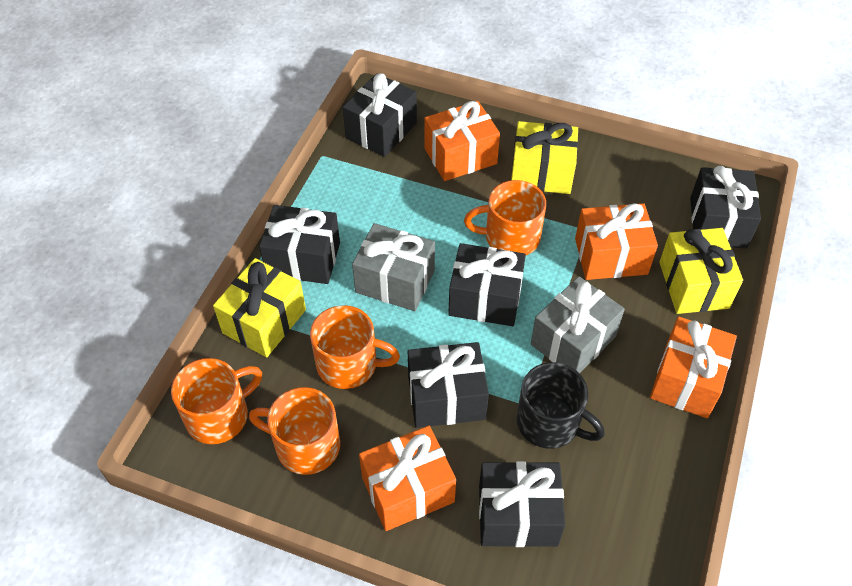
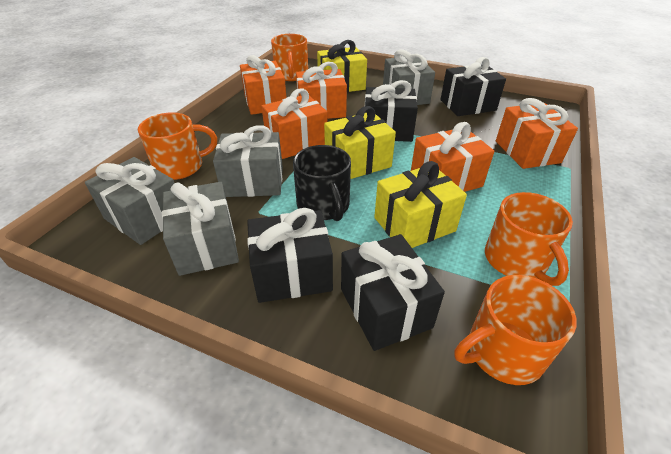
black gift: 6 -> 4
grey gift: 2 -> 4
orange gift: 4 -> 5

